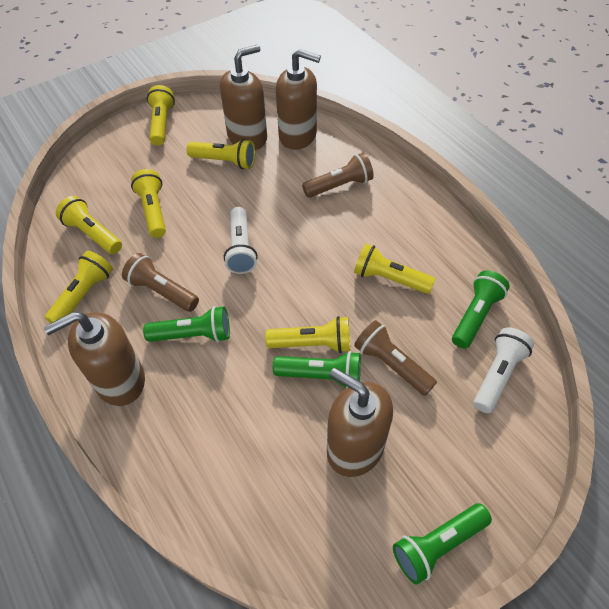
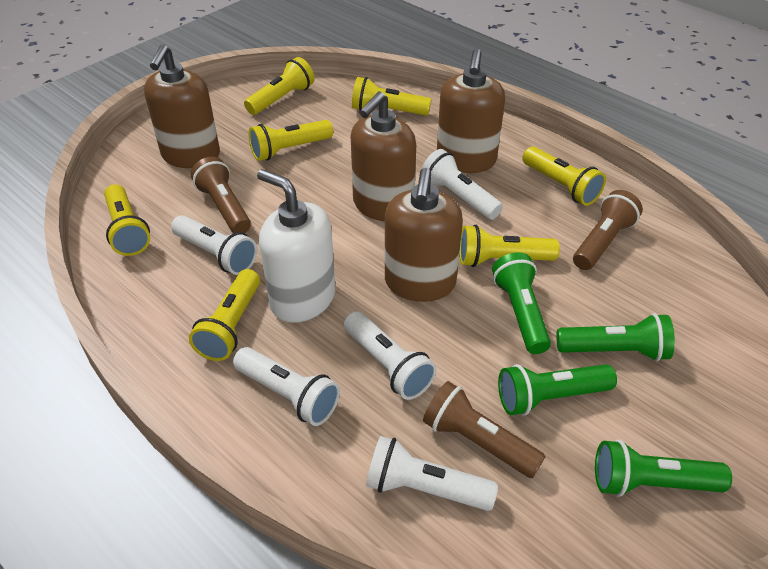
white flashlight: 2 -> 5
white soap dispenser: 0 -> 1

